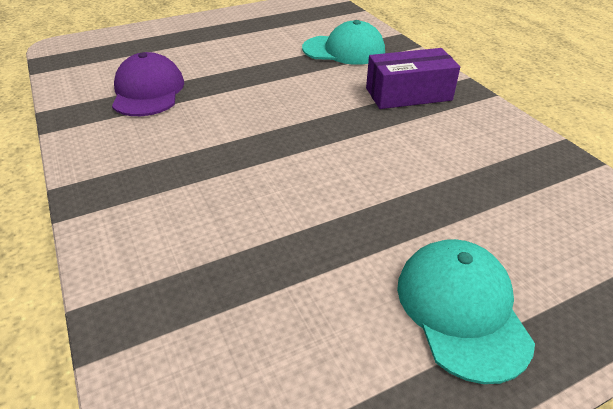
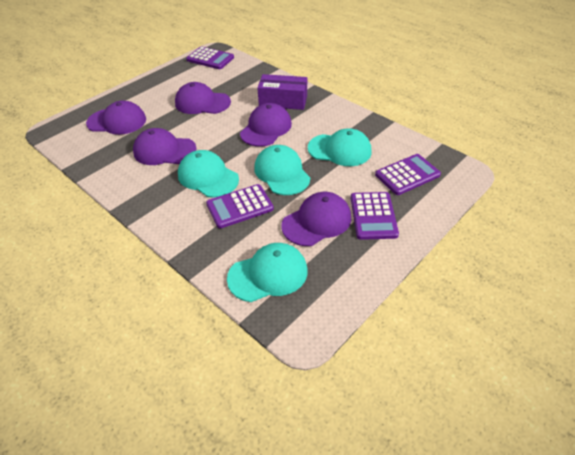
purple calculator: 0 -> 4
purple cap: 1 -> 5
turquoise cap: 2 -> 4

